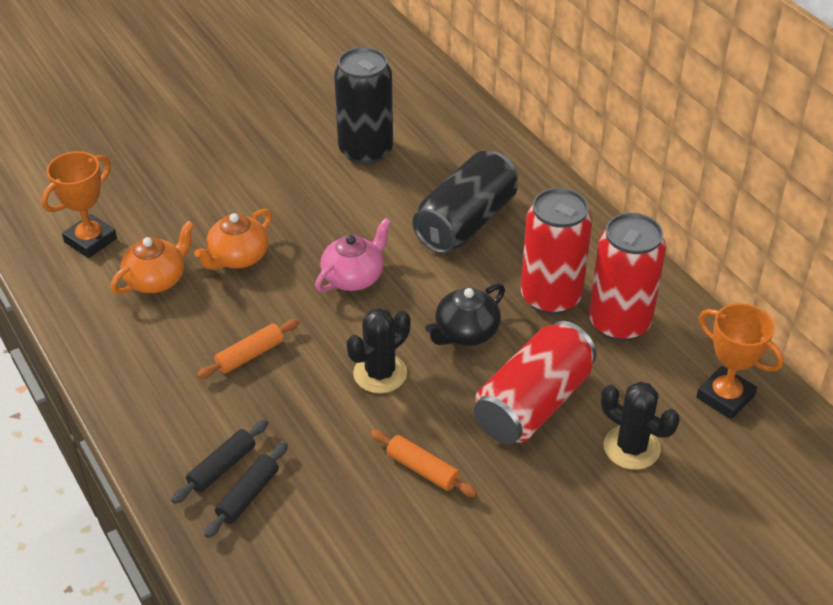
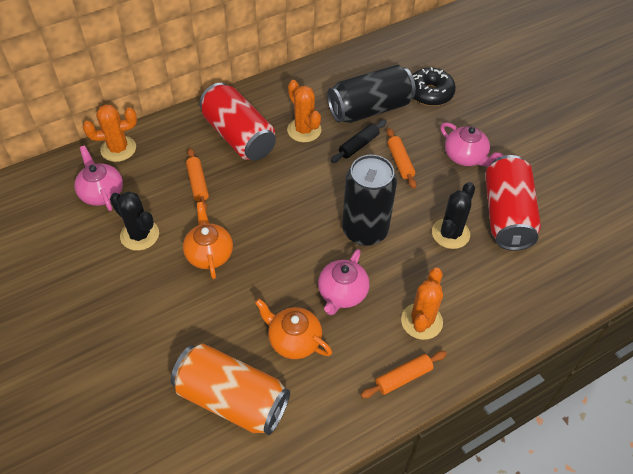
black donut: 0 -> 1
black rolling pin: 2 -> 1
black teapot: 1 -> 0
orange cactus: 0 -> 3
orange can: 0 -> 1
orange rolling pin: 2 -> 3
orange trophy: 2 -> 0
pink teapot: 1 -> 3
red can: 3 -> 2

